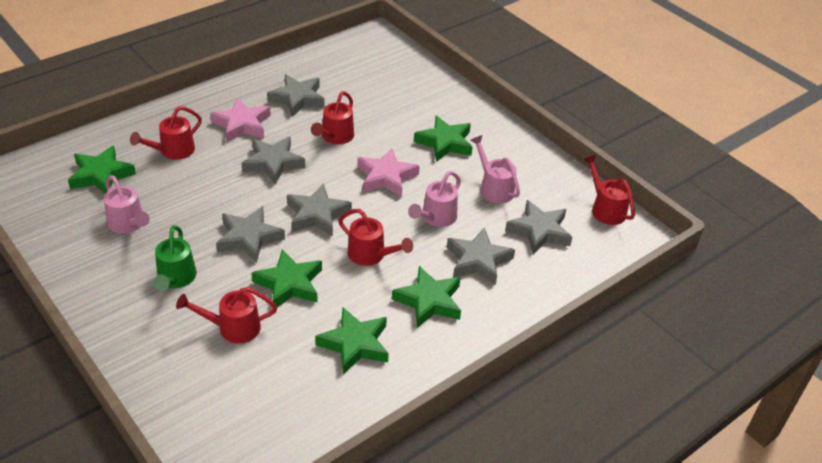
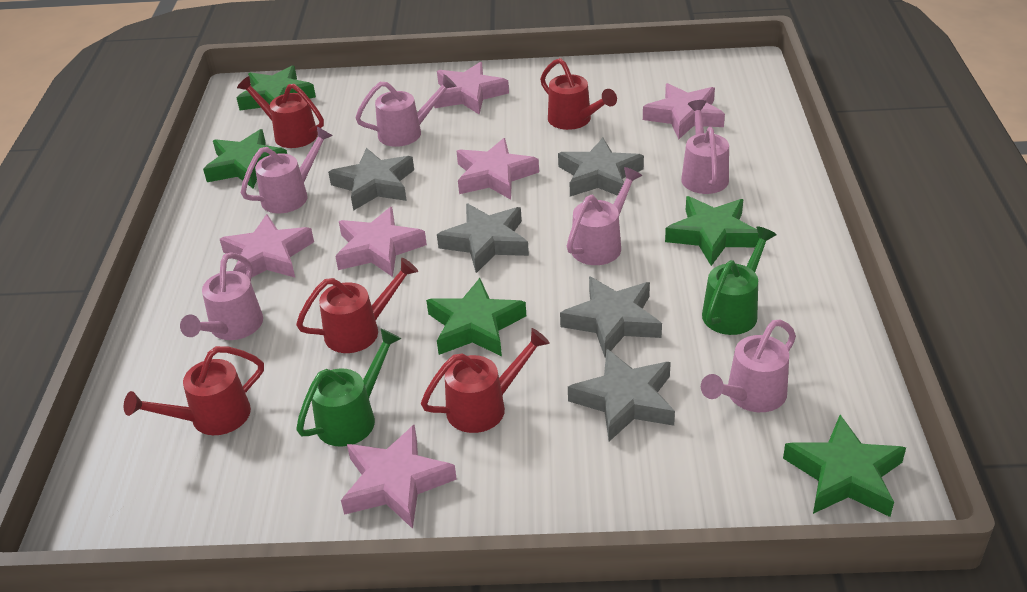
green watering can: 1 -> 2
grey star: 6 -> 5
pink star: 2 -> 6
pink watering can: 3 -> 6

